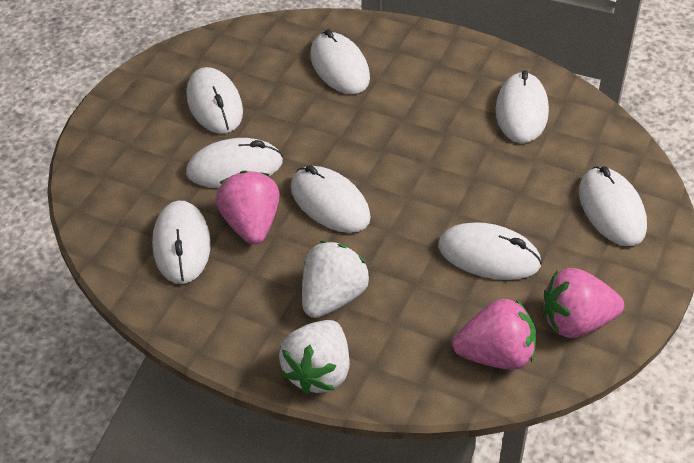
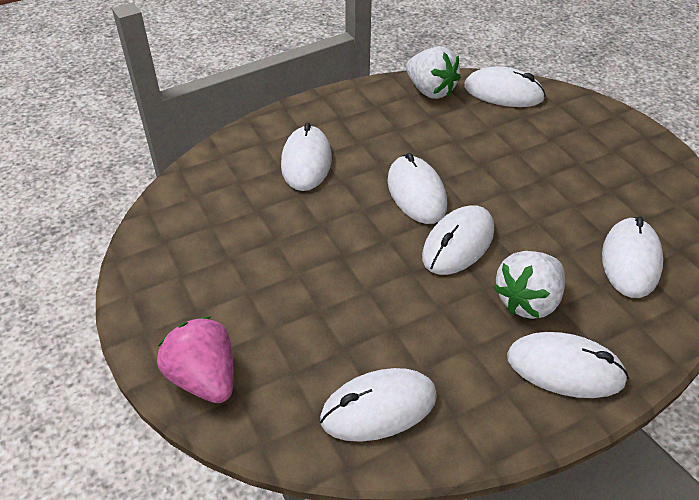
pink strawberry: 3 -> 1
white mouse: 8 -> 7

